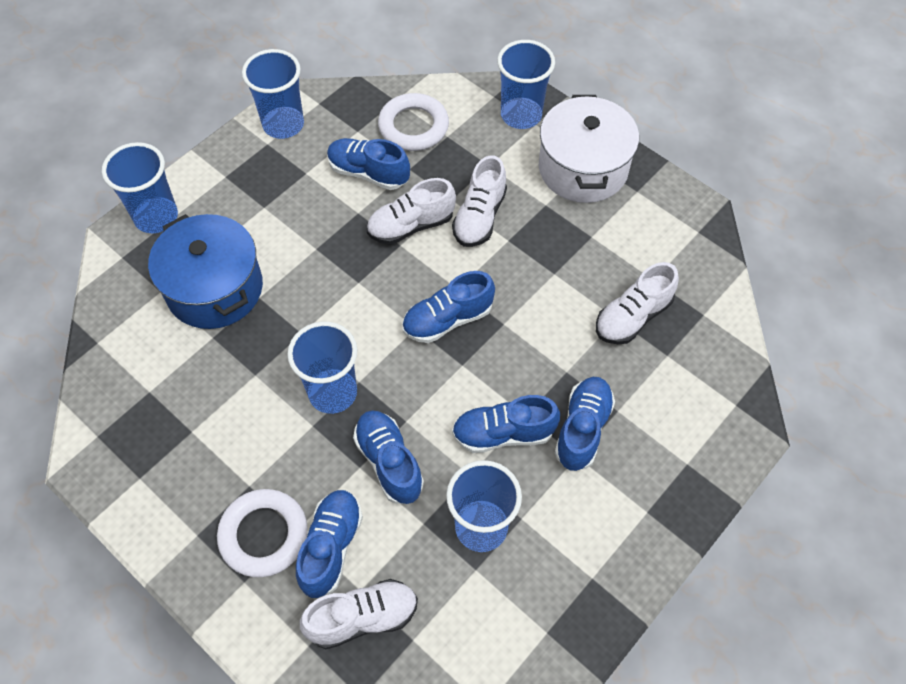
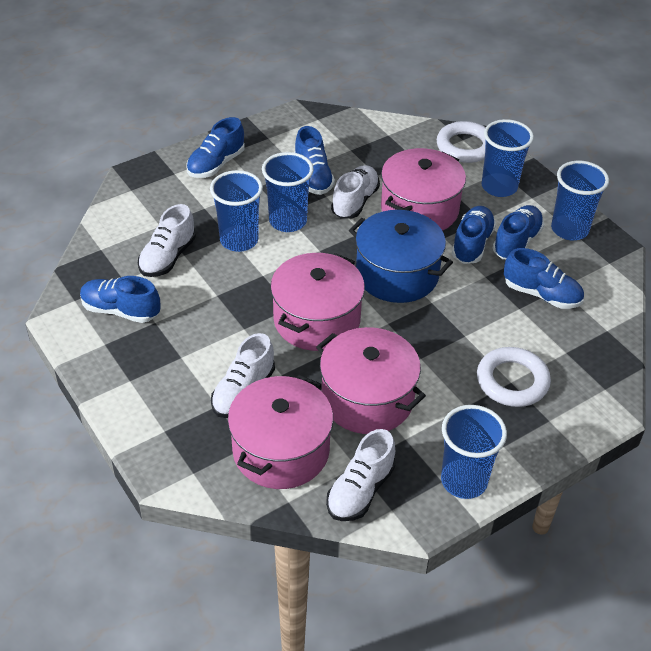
pink pot: 0 -> 4
white pot: 1 -> 0

